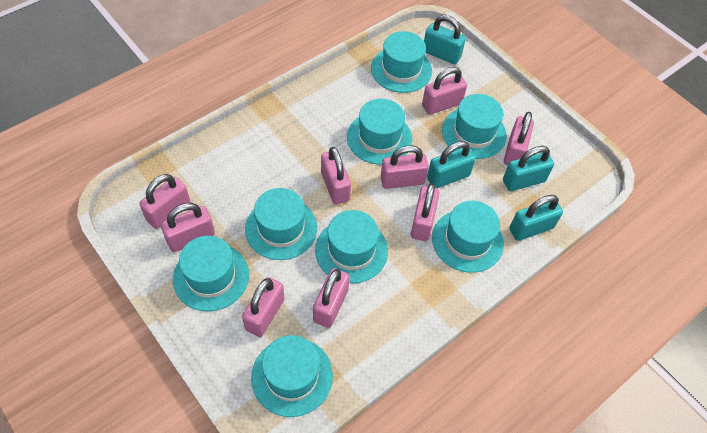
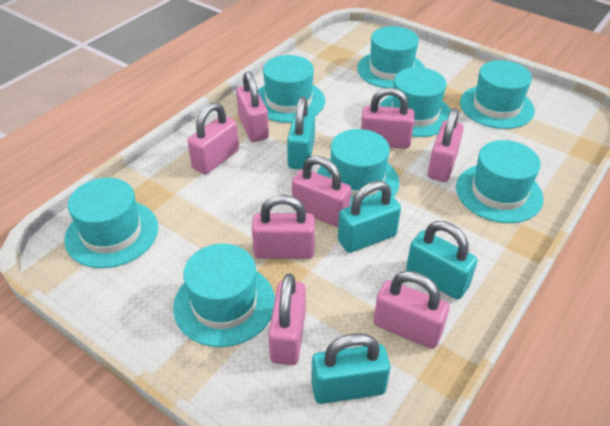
pink padlock: 9 -> 8

